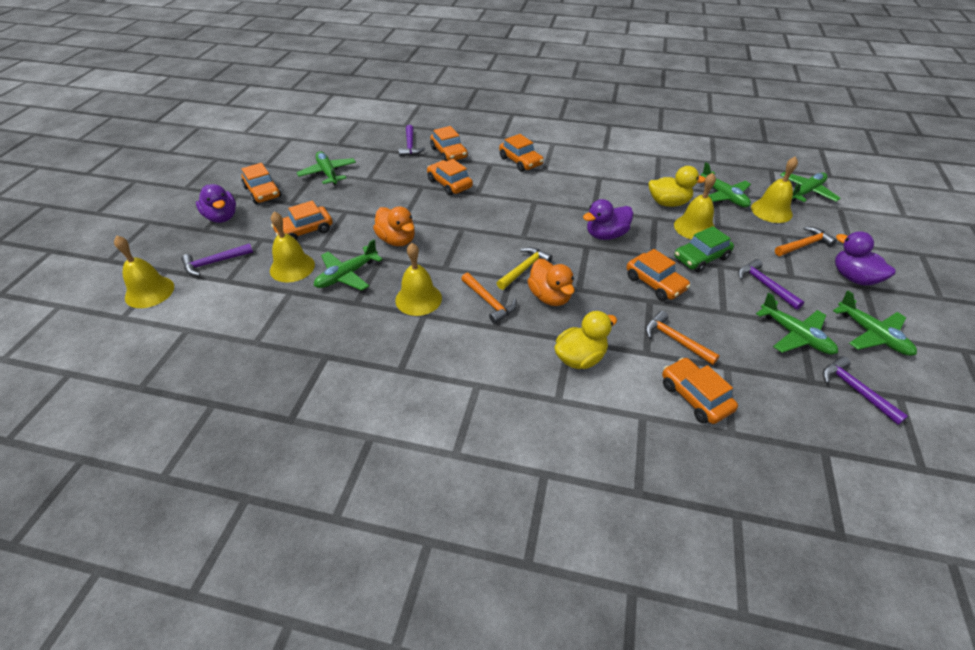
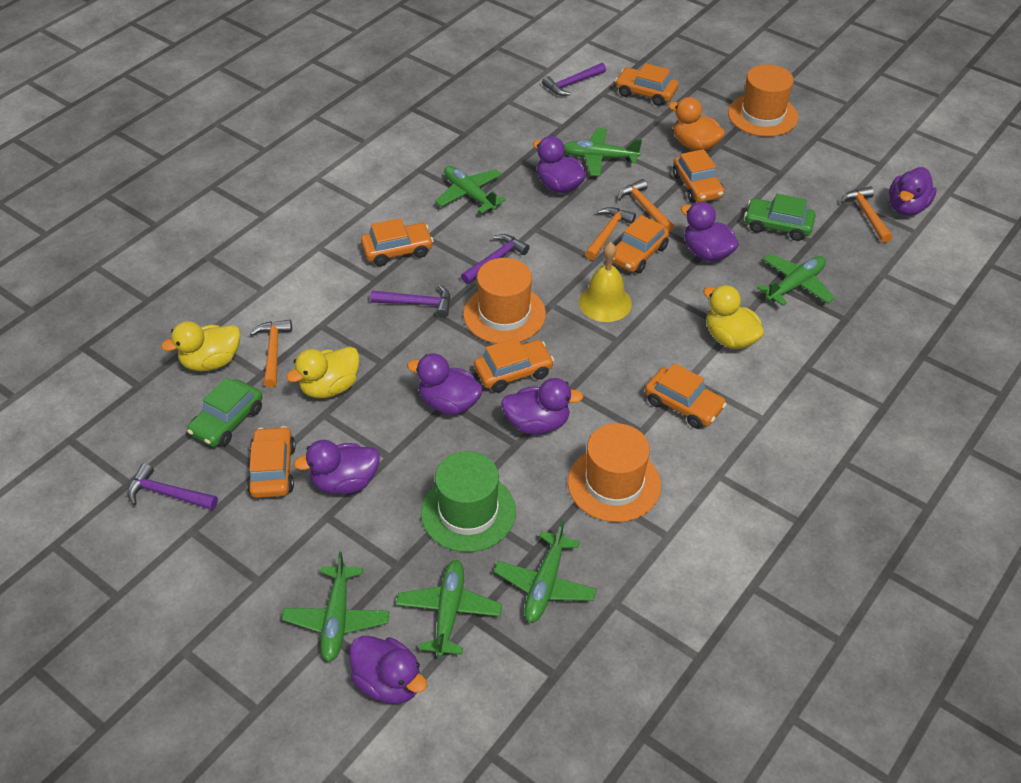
green car: 1 -> 2
green hat: 0 -> 1
orange duck: 2 -> 1
orange hammer: 3 -> 4
orange hat: 0 -> 3
purple duck: 3 -> 7
yellow bell: 5 -> 1
yellow duck: 2 -> 3
yellow hammer: 1 -> 0

